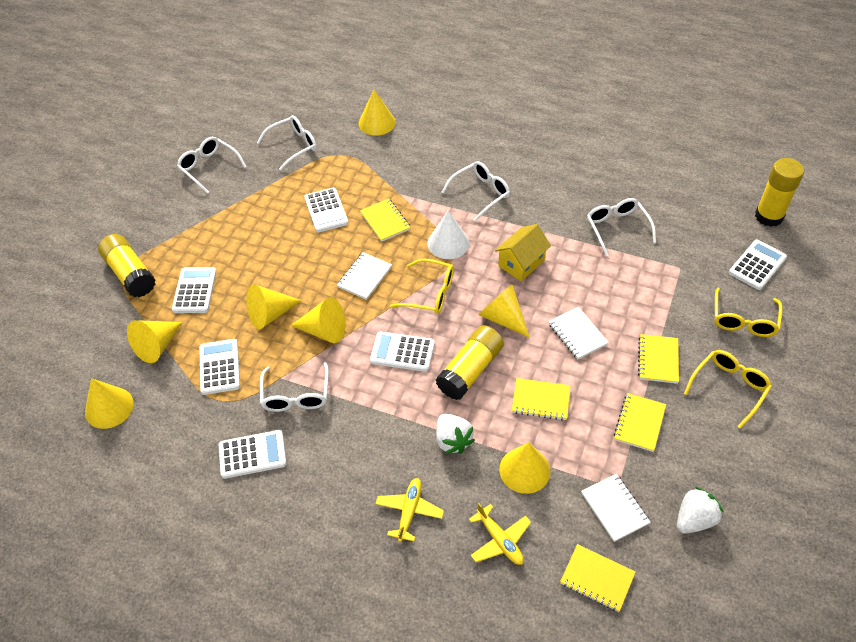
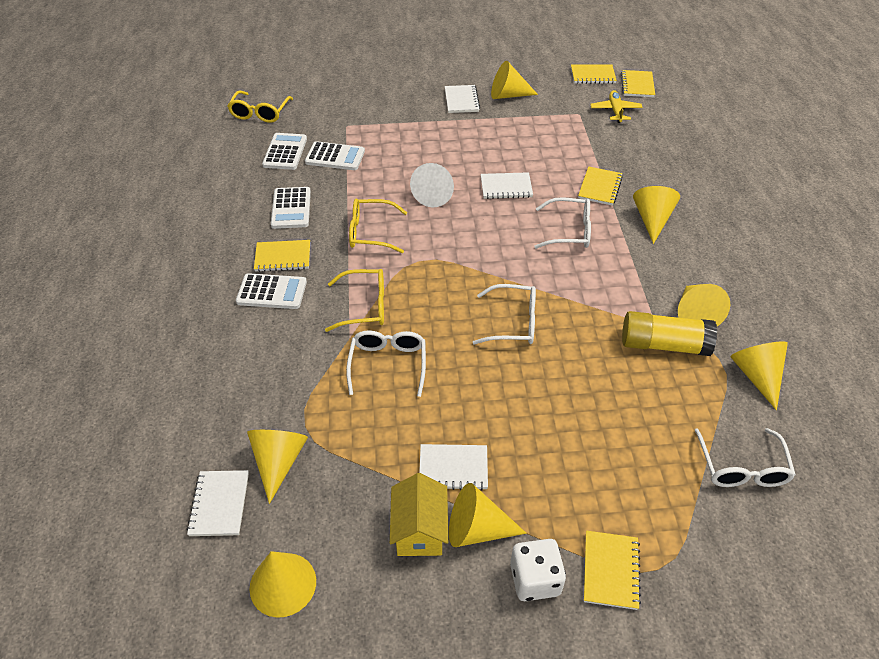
white calculator: 6 -> 4
white dice: 0 -> 1
white glasses: 5 -> 4
white notebook: 3 -> 4
white strawberry: 2 -> 0
yellow glue stick: 3 -> 1
yellow plane: 2 -> 1

